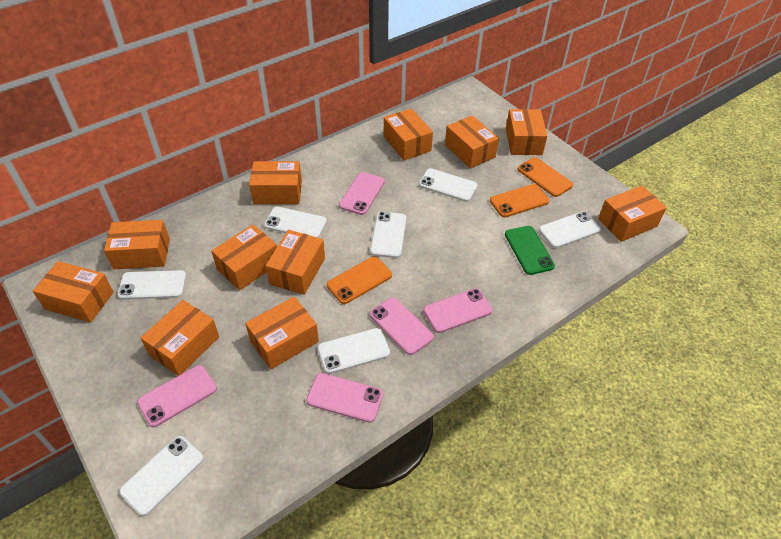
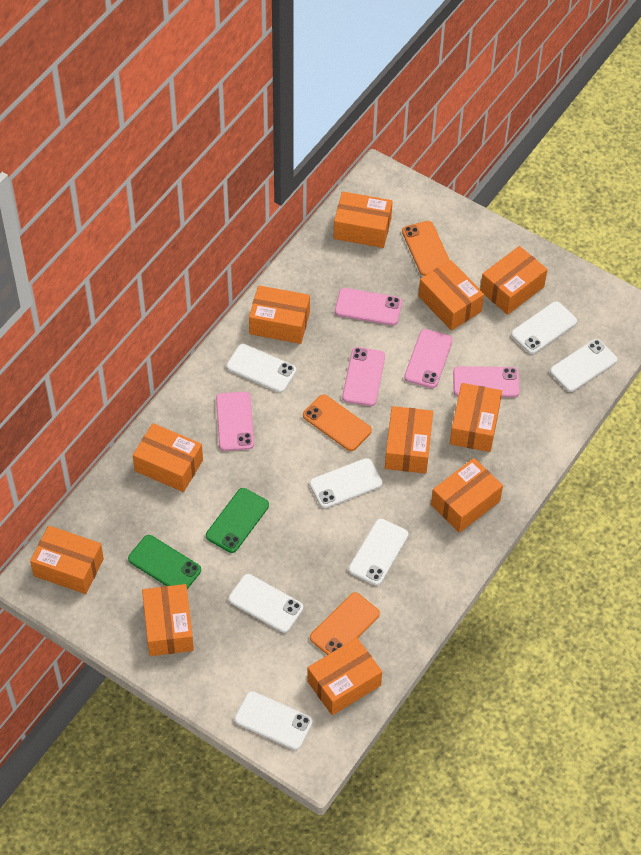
green phone: 1 -> 2

